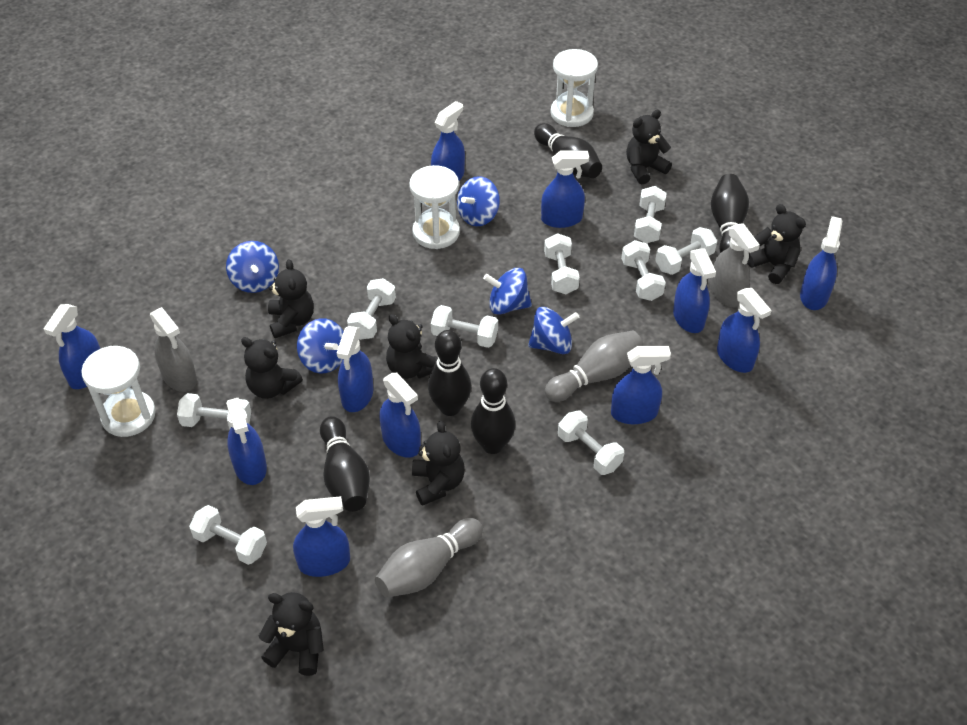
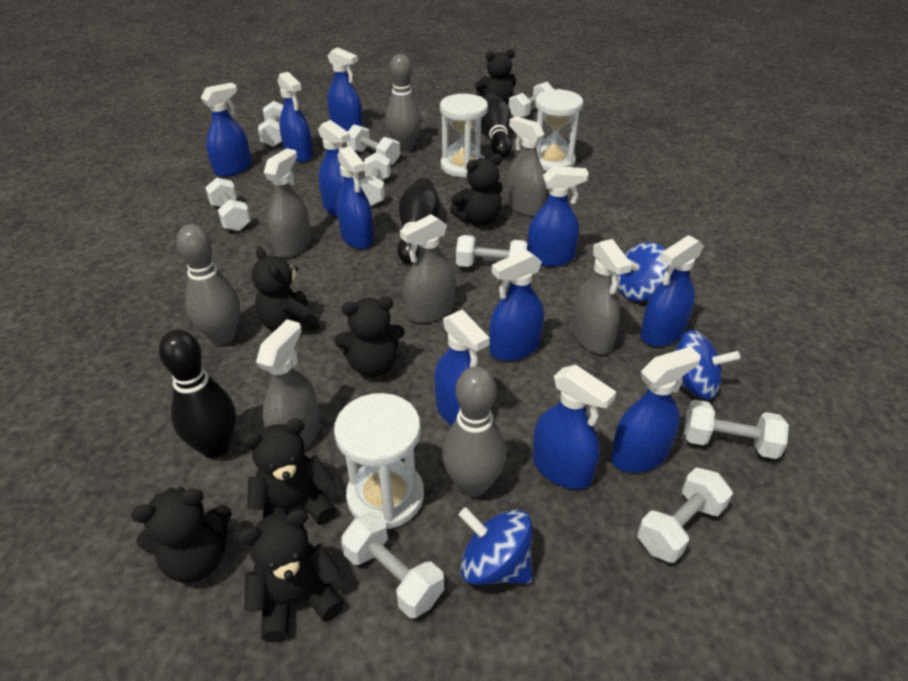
black bowling pin: 5 -> 3
blue spinning top: 5 -> 3
grey bowling pin: 2 -> 3
grey spray bottle: 2 -> 5

